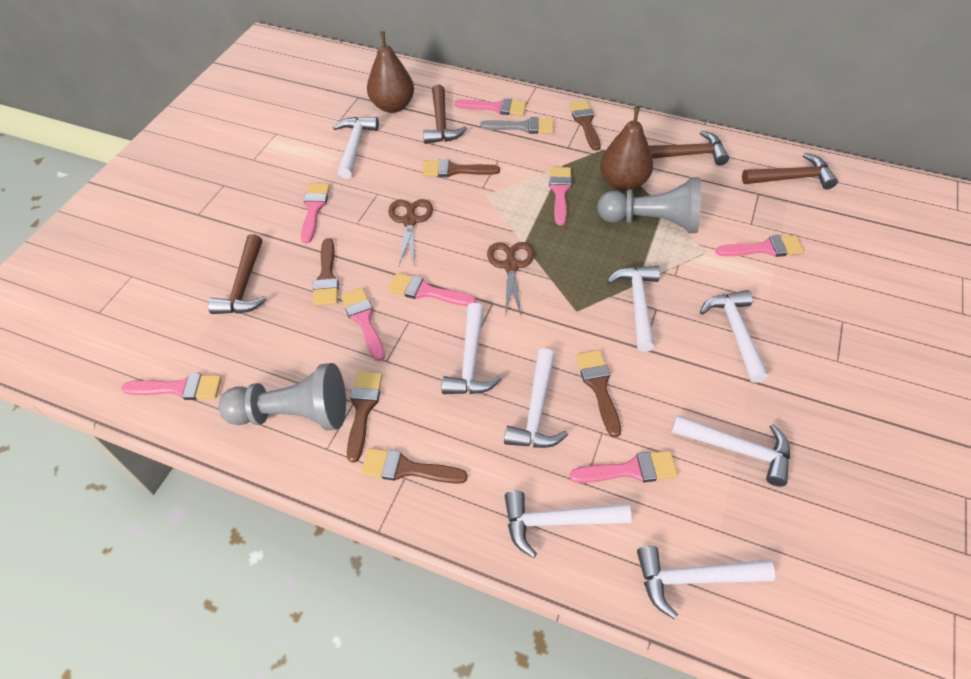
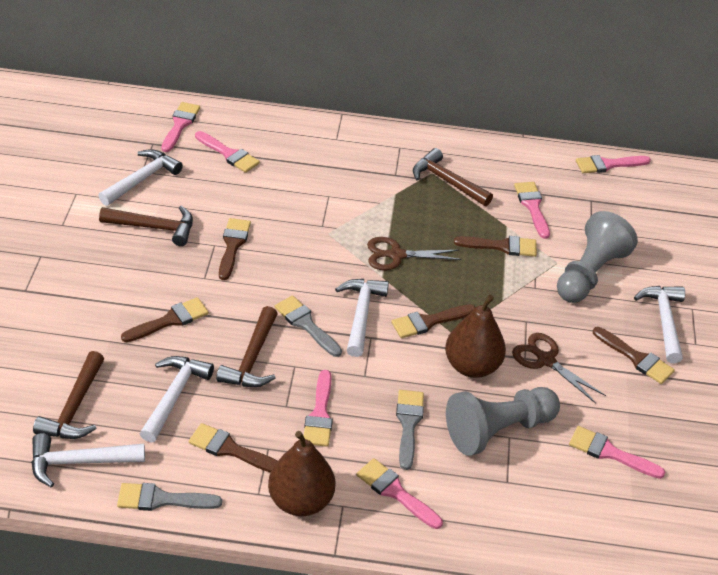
grey brush: 1 -> 3
pink brush: 8 -> 7
white hammer: 8 -> 5

